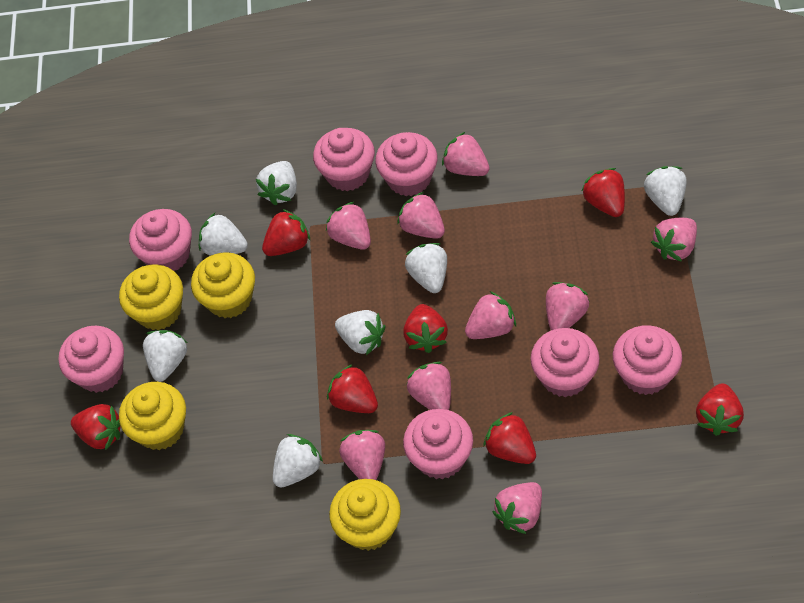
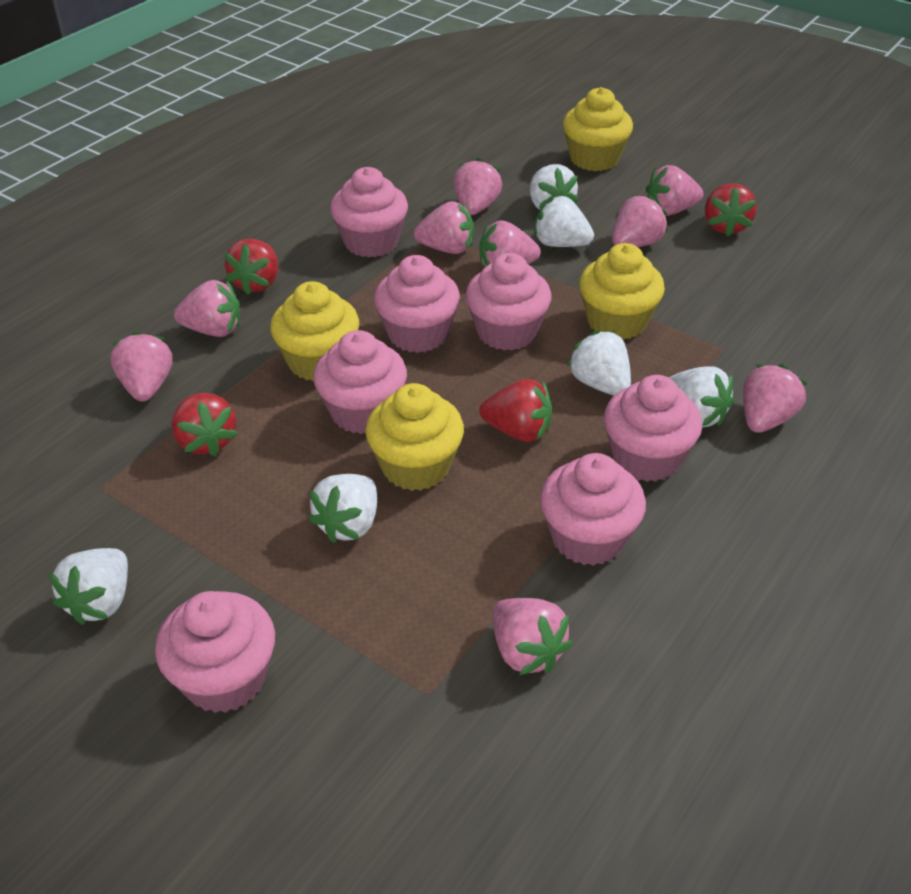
red strawberry: 7 -> 4
white strawberry: 7 -> 6

